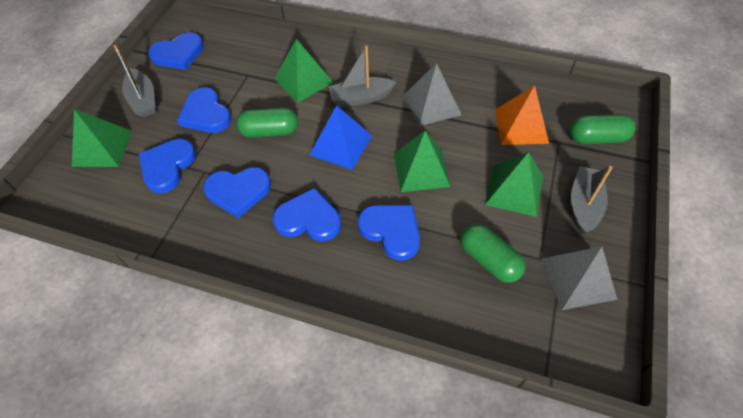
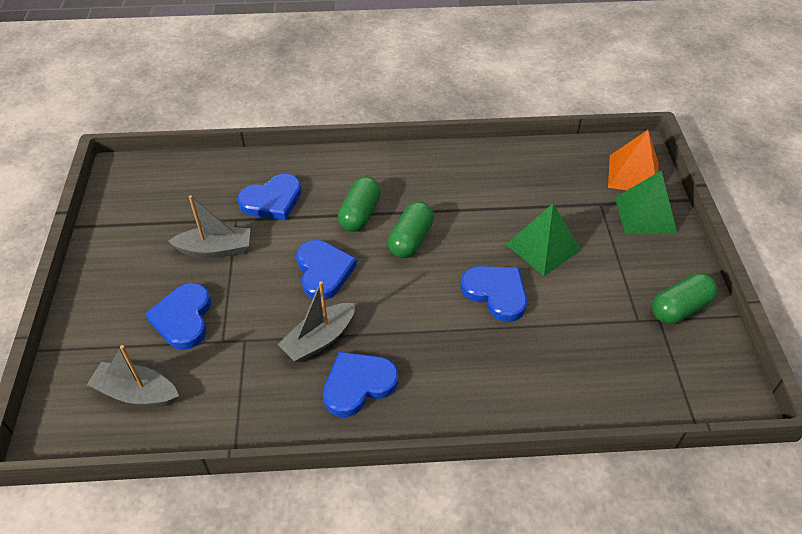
blue heart: 6 -> 5
blue pyramid: 1 -> 0
green pyramid: 4 -> 2
grey pyramid: 2 -> 0

